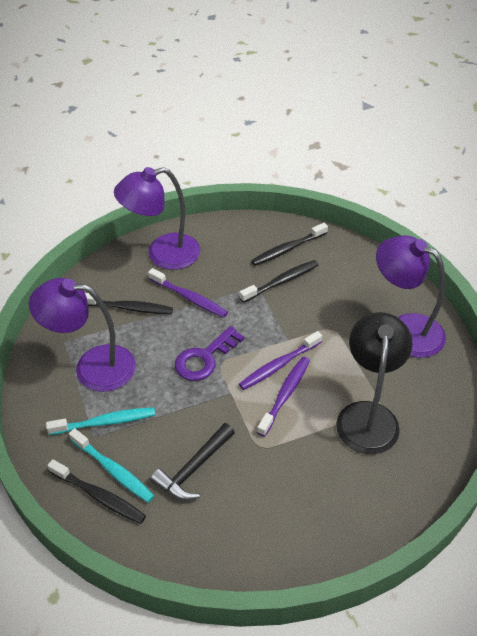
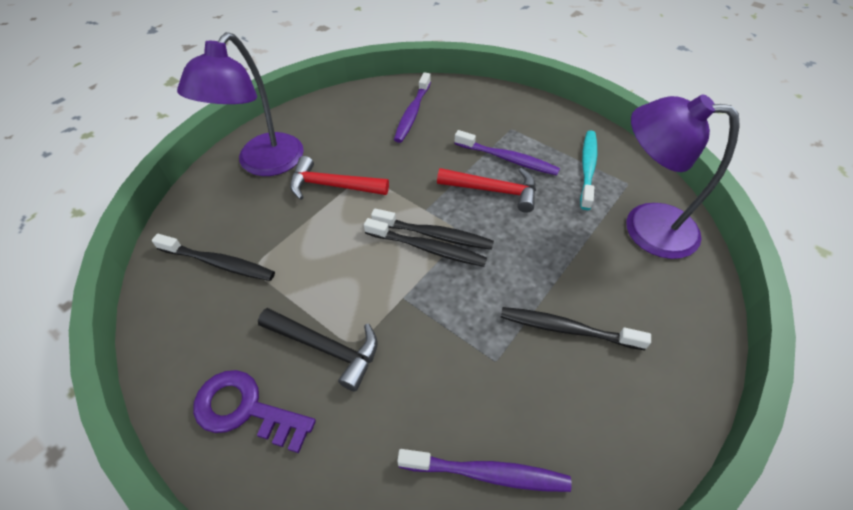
black lamp: 1 -> 0
purple lamp: 3 -> 2
red hammer: 0 -> 2
turquoise toothbrush: 2 -> 1

